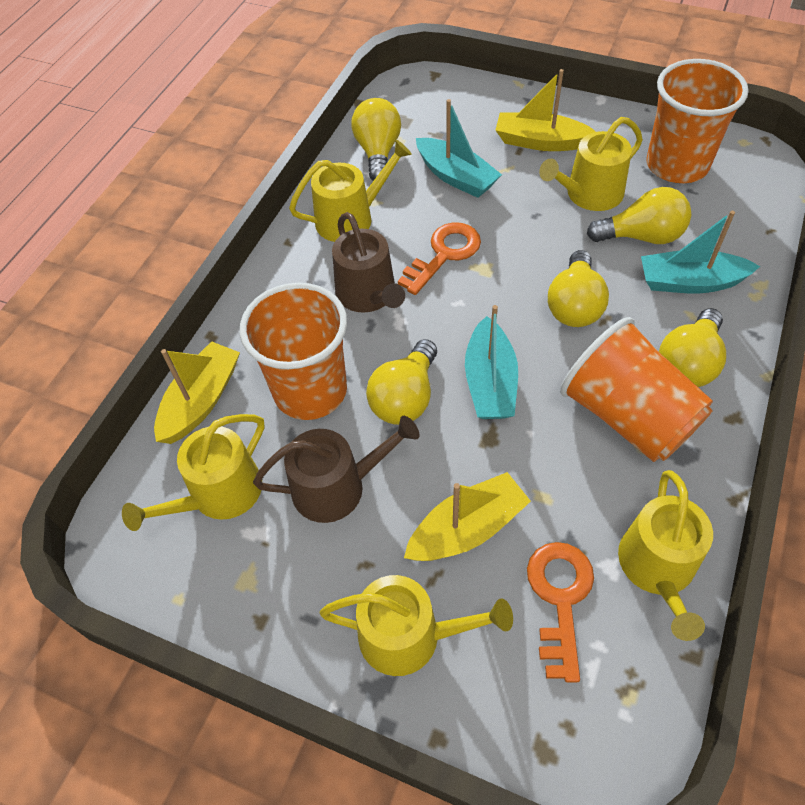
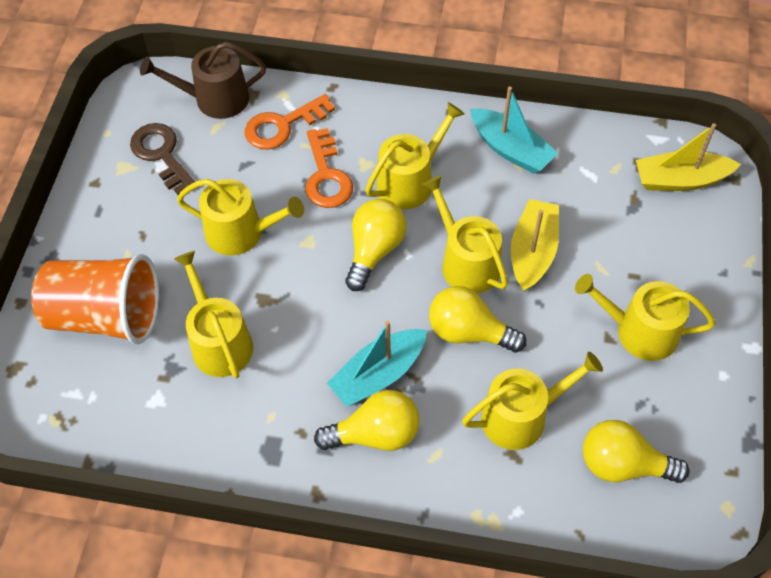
brown key: 0 -> 1
brown watering can: 2 -> 1
orange cup: 3 -> 1
turquoise boat: 3 -> 2
yellow boat: 3 -> 2
yellow light bulb: 5 -> 4
yellow watering can: 5 -> 6

